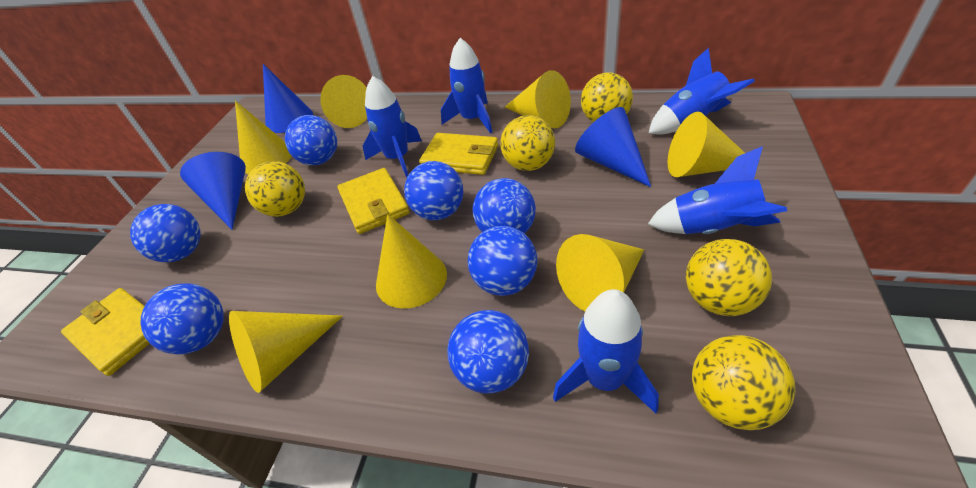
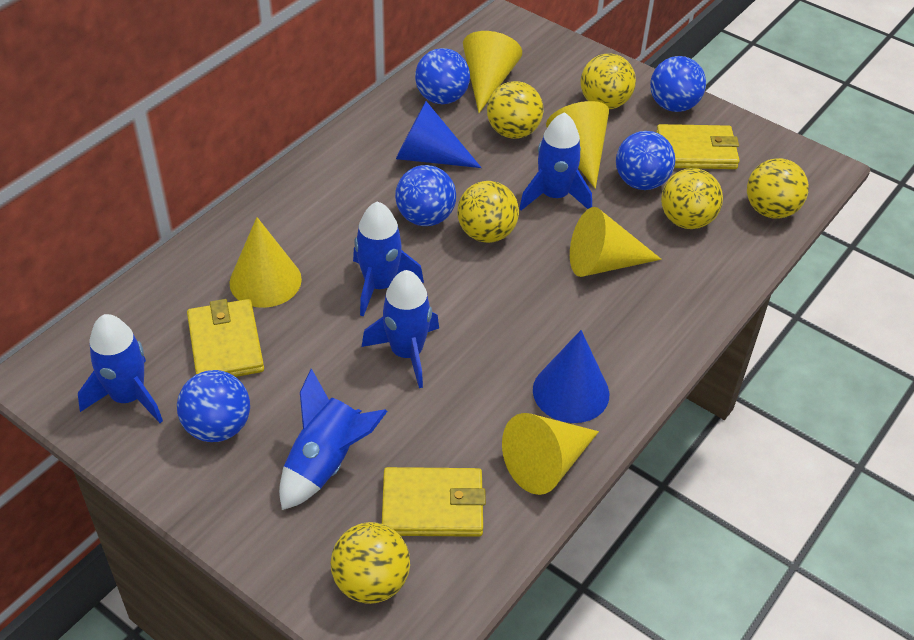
blue ball: 7 -> 5
blue cone: 3 -> 2
yellow ball: 5 -> 6
yellow cone: 7 -> 5

